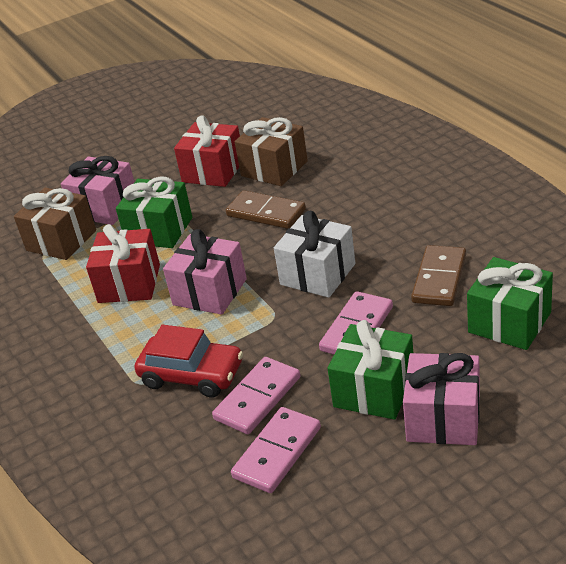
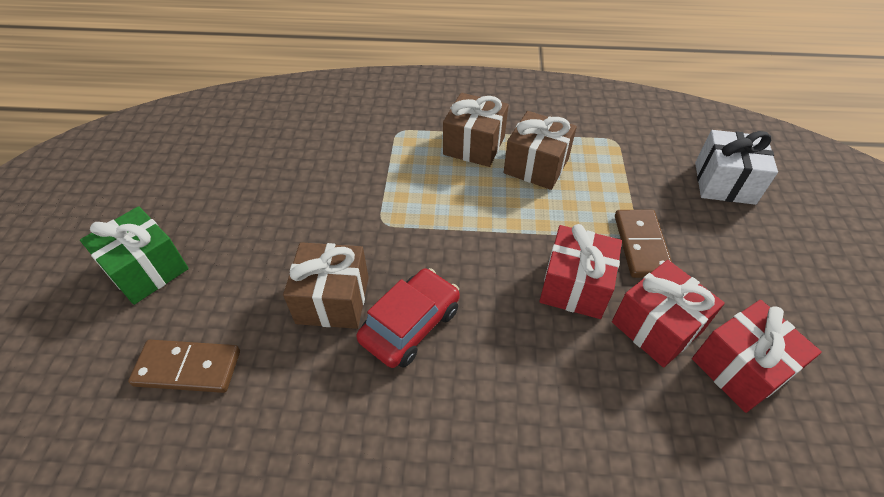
brown gift: 2 -> 3
green gift: 3 -> 1
pink domino: 3 -> 0
pink gift: 3 -> 0
red gift: 2 -> 3

